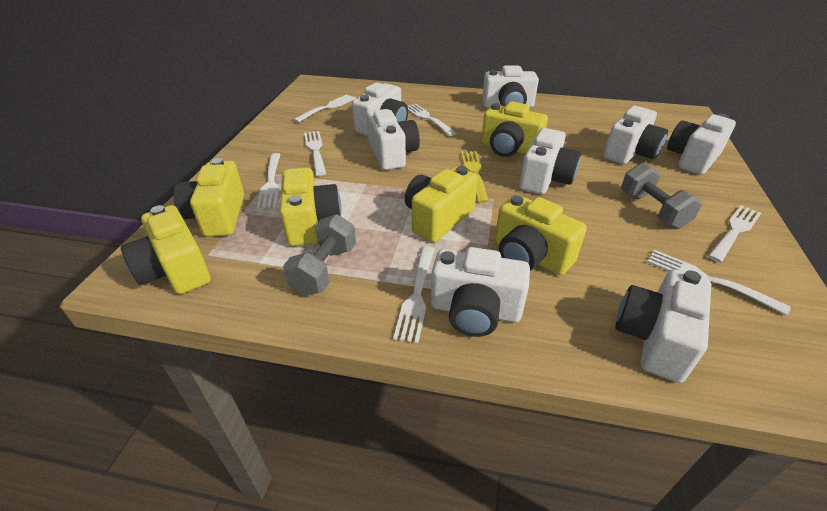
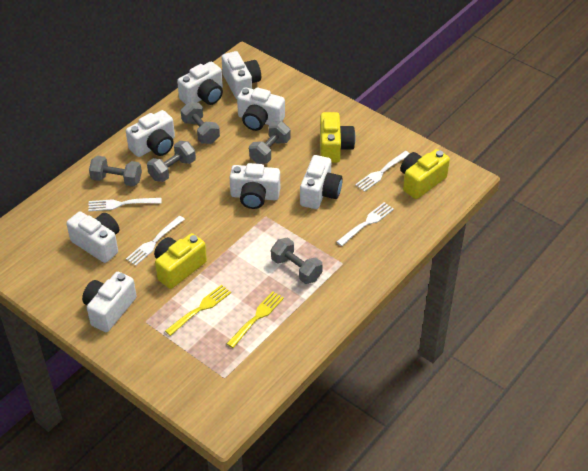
grey dumbbell: 2 -> 5
white fork: 7 -> 4
yellow camera: 6 -> 3
yellow fork: 1 -> 2

